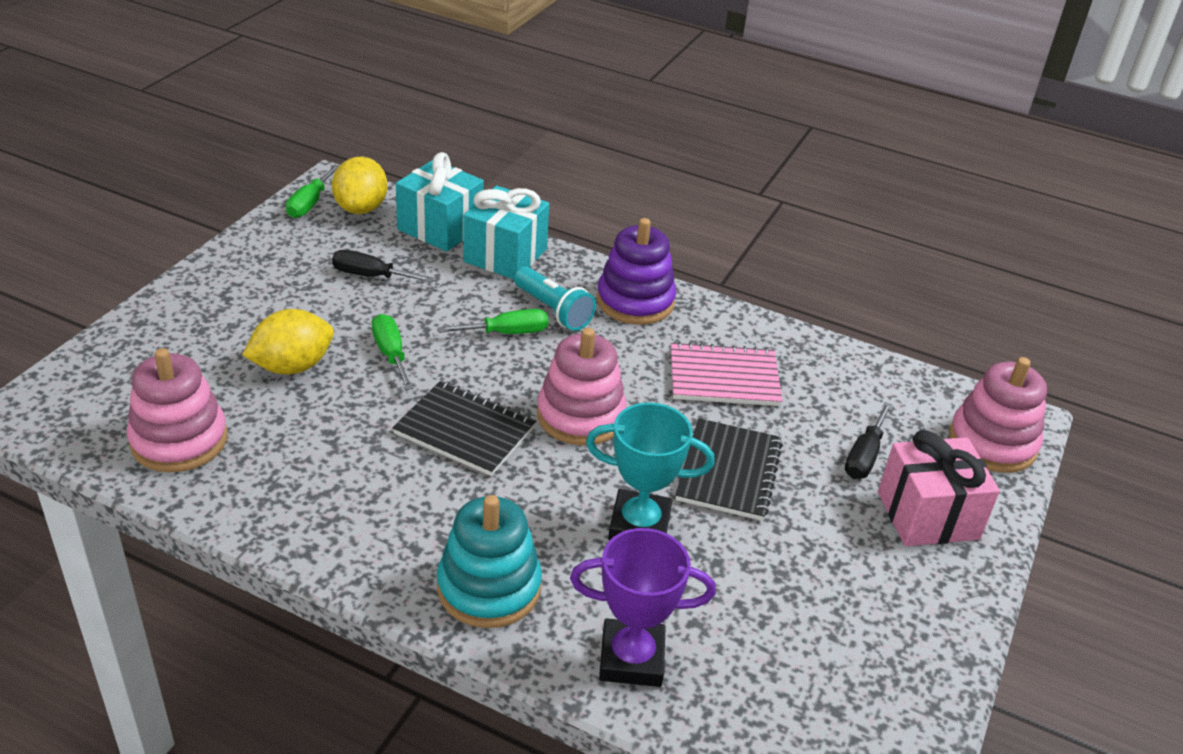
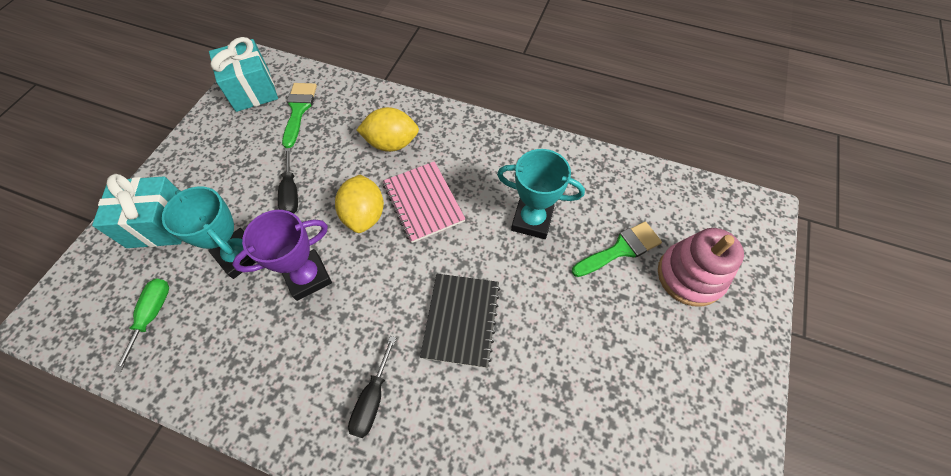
black notebook: 2 -> 1
green brush: 0 -> 2
green screwdriver: 3 -> 1
pink gift: 1 -> 0
pink stacking toy: 3 -> 1
purple stacking toy: 1 -> 0
turquoise flashlight: 1 -> 0
turquoise stacking toy: 1 -> 0
turquoise trophy: 1 -> 2

